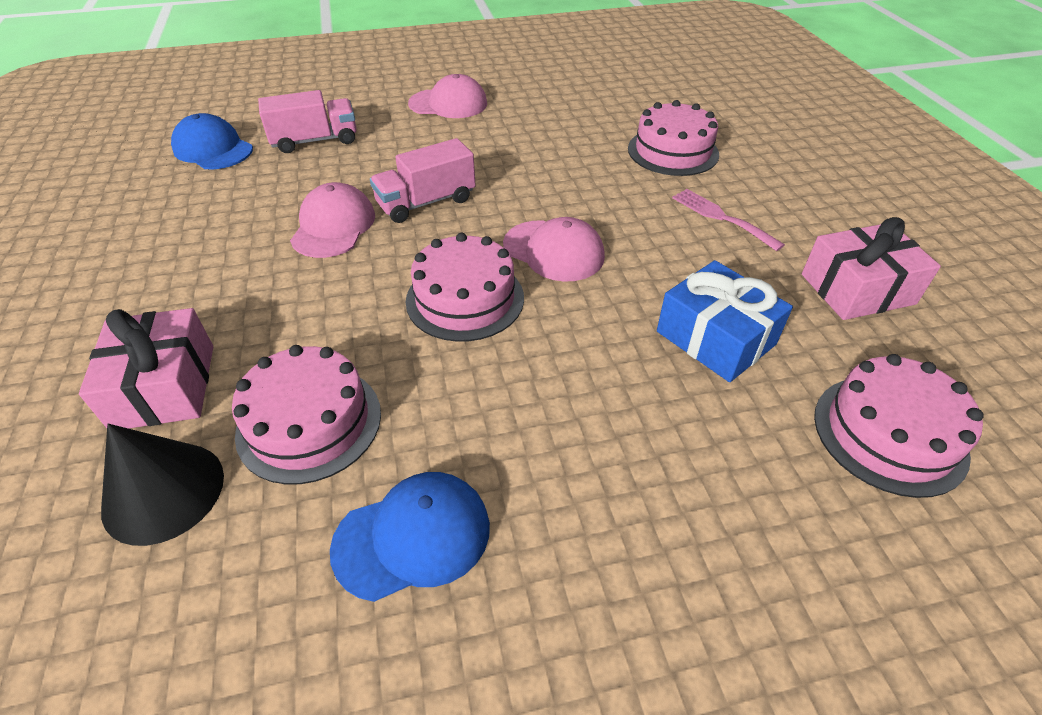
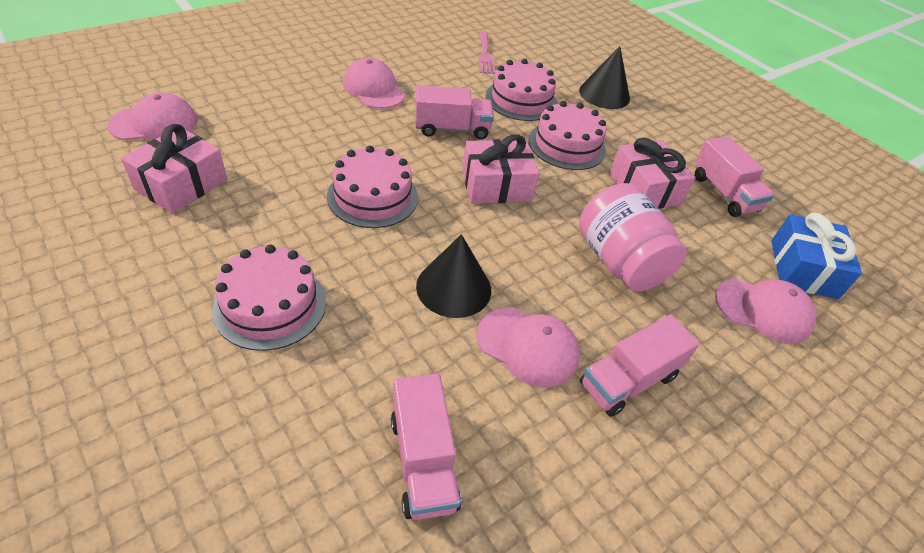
black cone: 1 -> 2
blue cap: 2 -> 0
pink cap: 3 -> 4
pink gift: 2 -> 3
pink jar: 0 -> 1
pink truck: 2 -> 4

